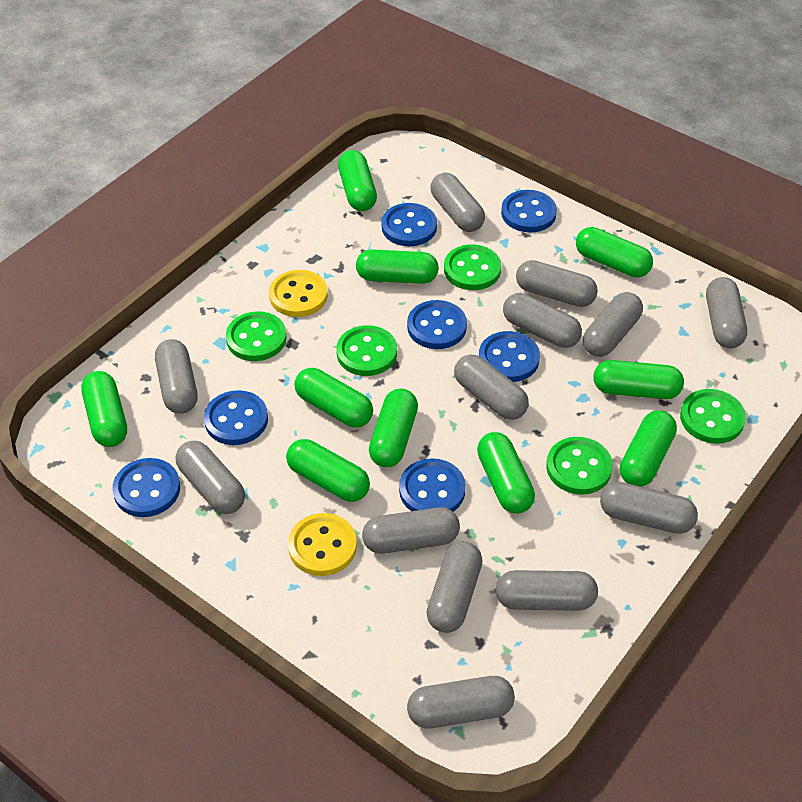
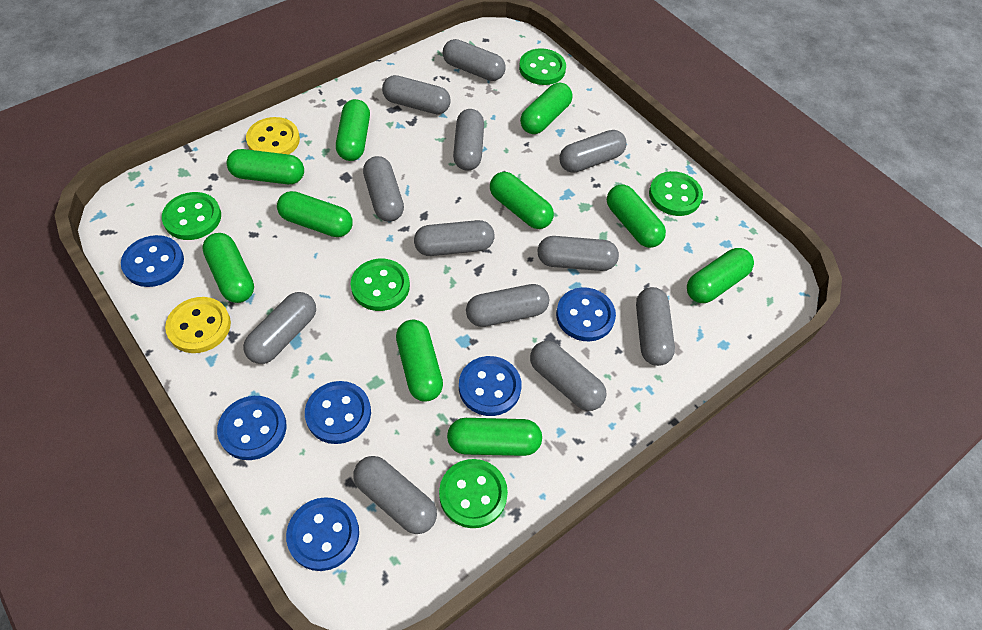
blue button: 7 -> 6
grey capsule: 13 -> 12

